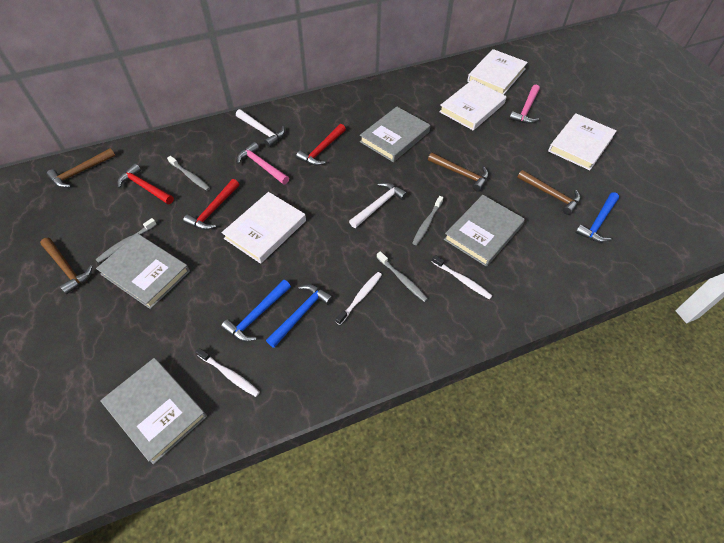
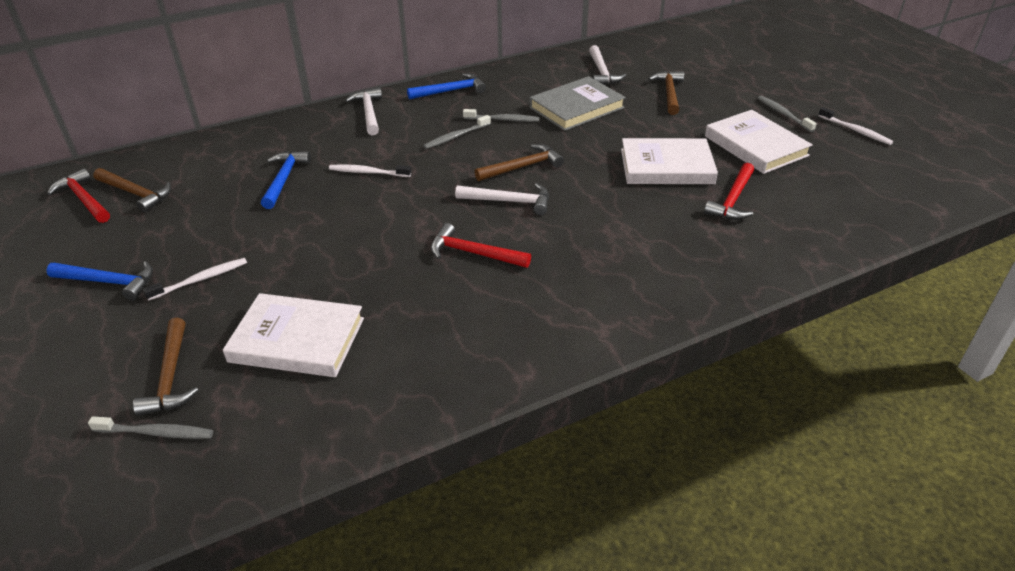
grey book: 4 -> 1
pink hammer: 2 -> 0
white book: 4 -> 3
white hammer: 2 -> 3

